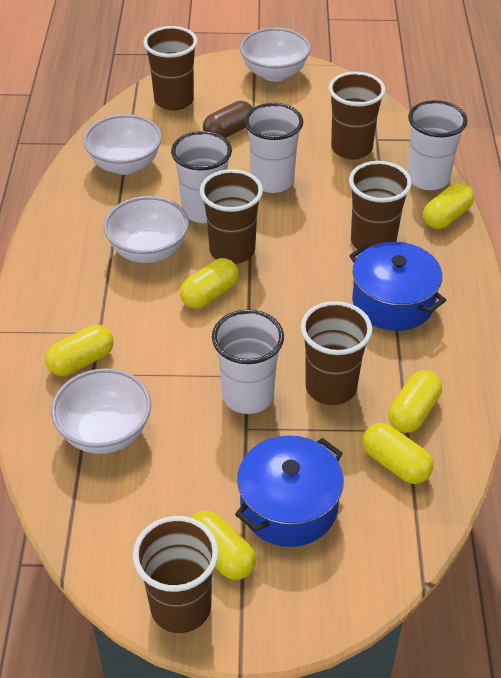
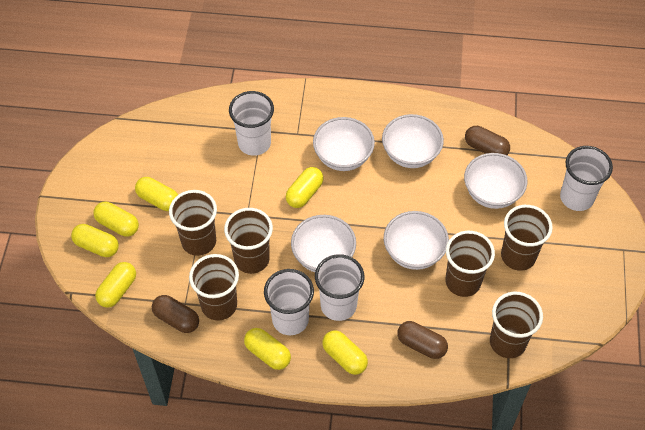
blue pot: 2 -> 0
brown capsule: 1 -> 3
white bowl: 4 -> 5
yellow capsule: 6 -> 7

